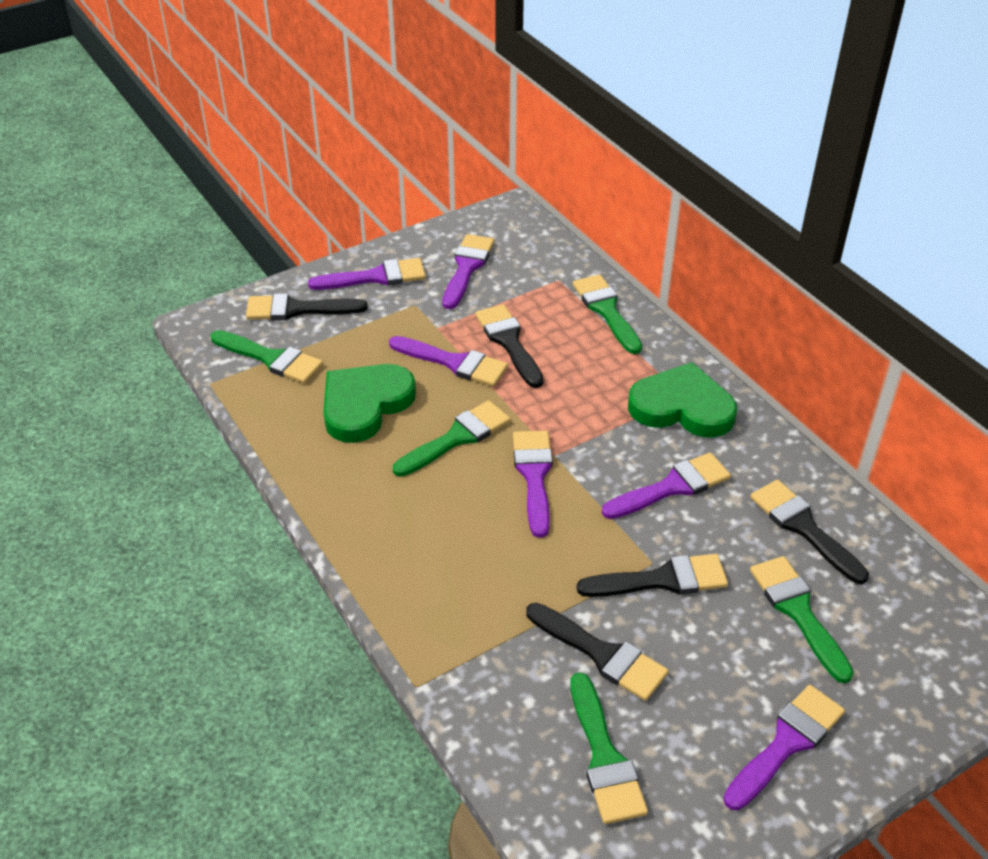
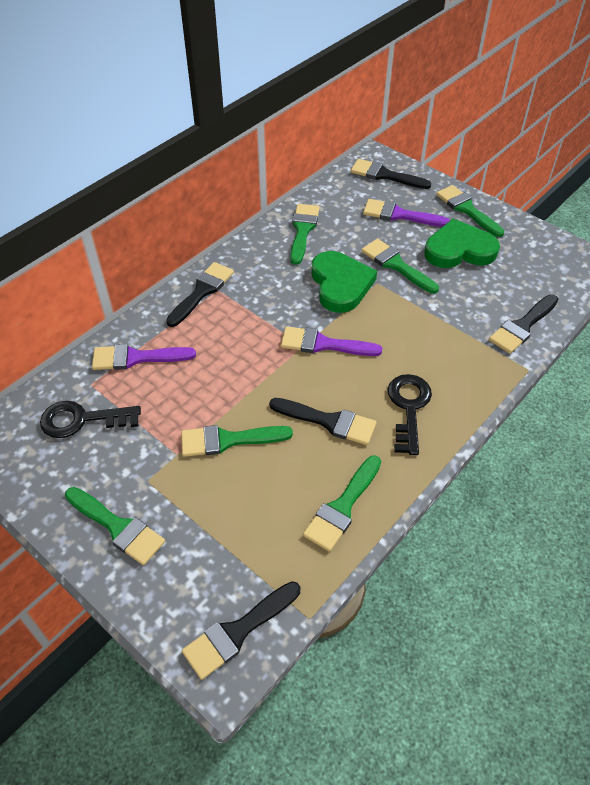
black key: 0 -> 2
green brush: 5 -> 6
purple brush: 6 -> 3

